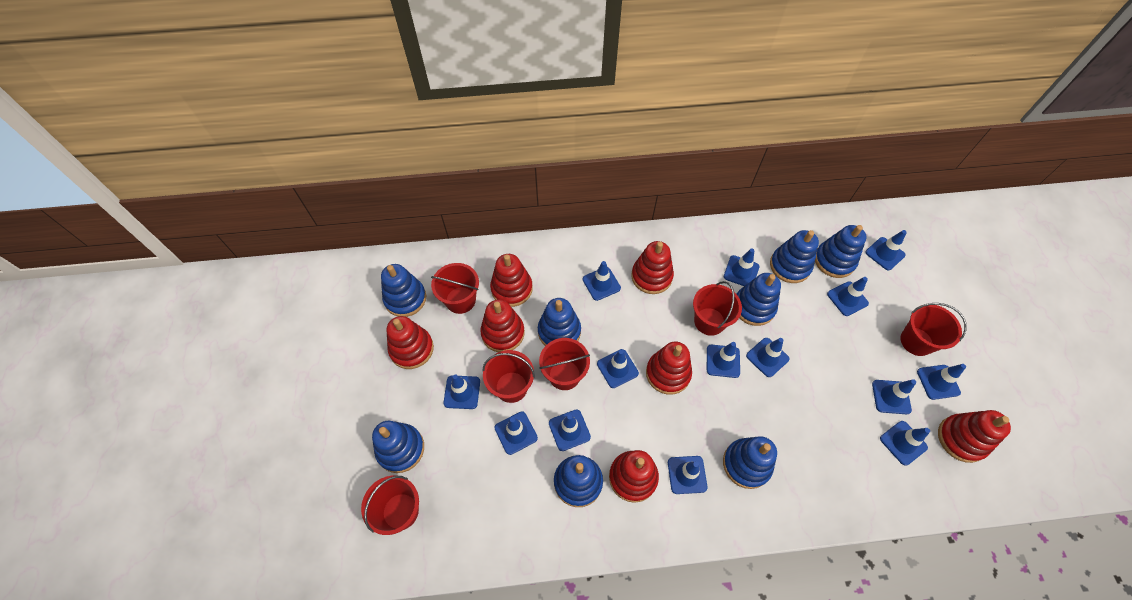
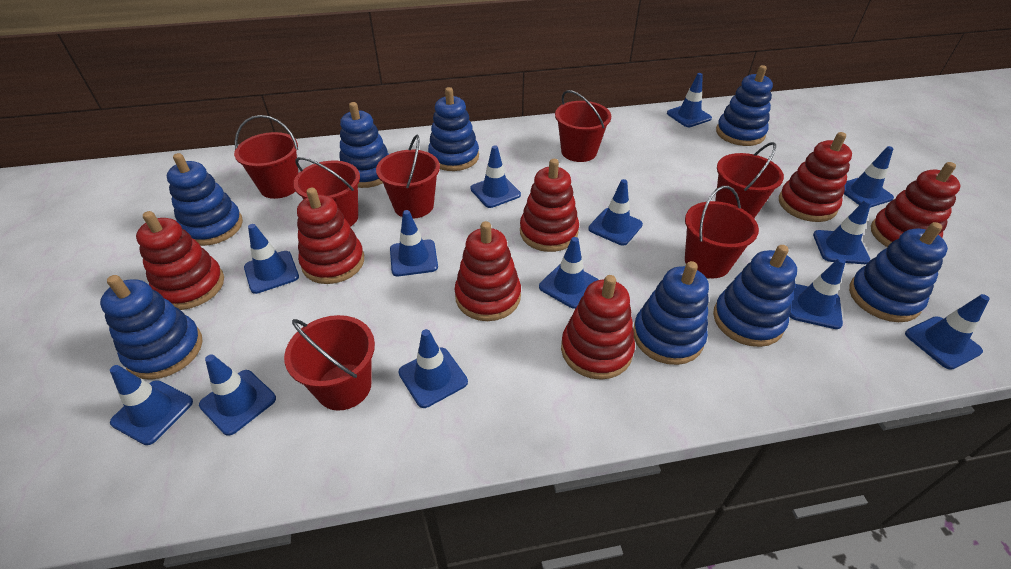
blue traffic cone: 14 -> 13
red bucket: 6 -> 7

